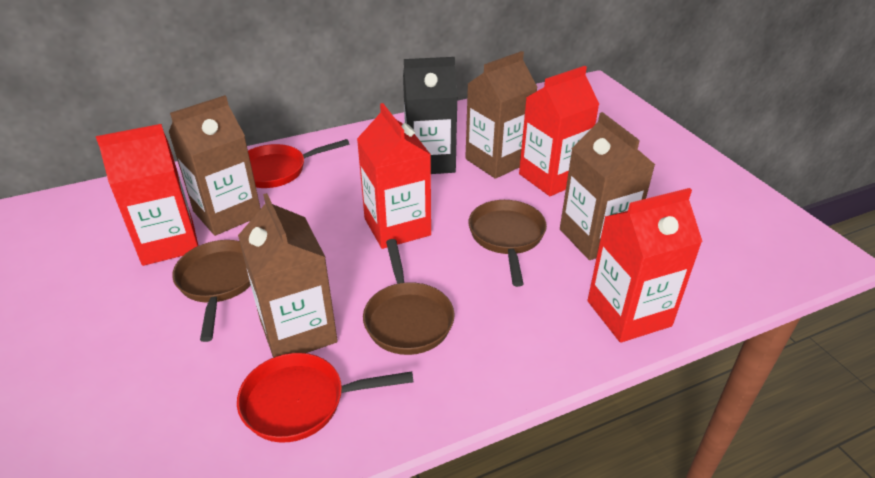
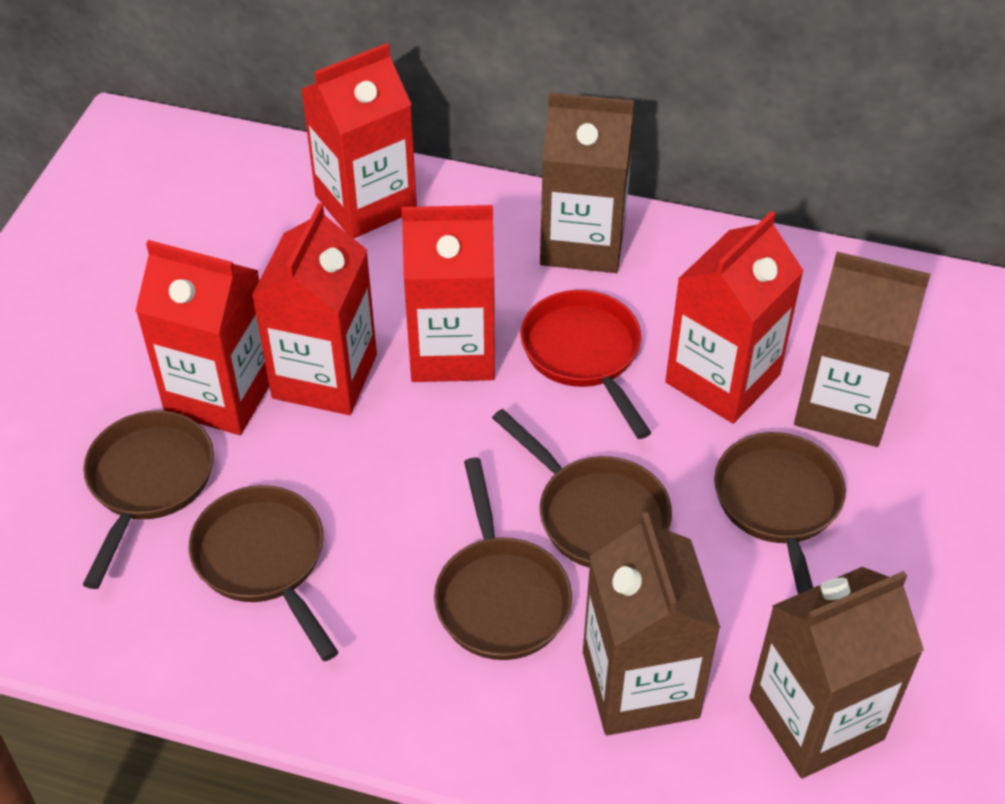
black carton: 1 -> 0
brown pan: 3 -> 5
red carton: 4 -> 5
red pan: 2 -> 1

